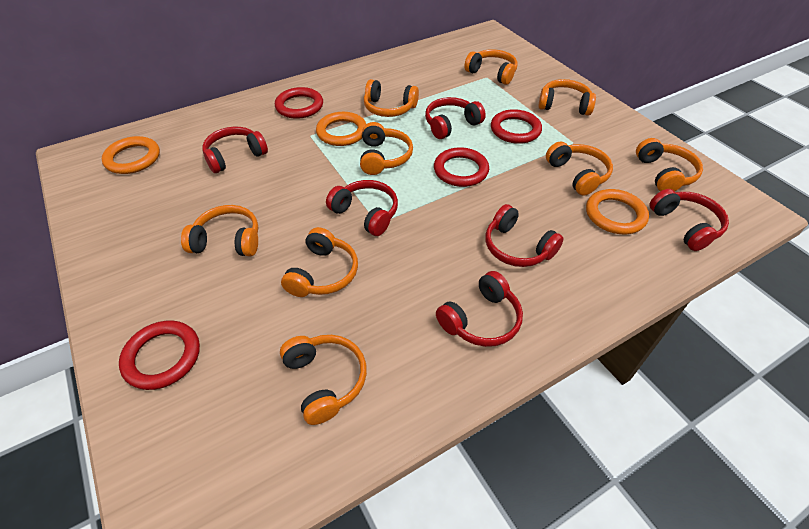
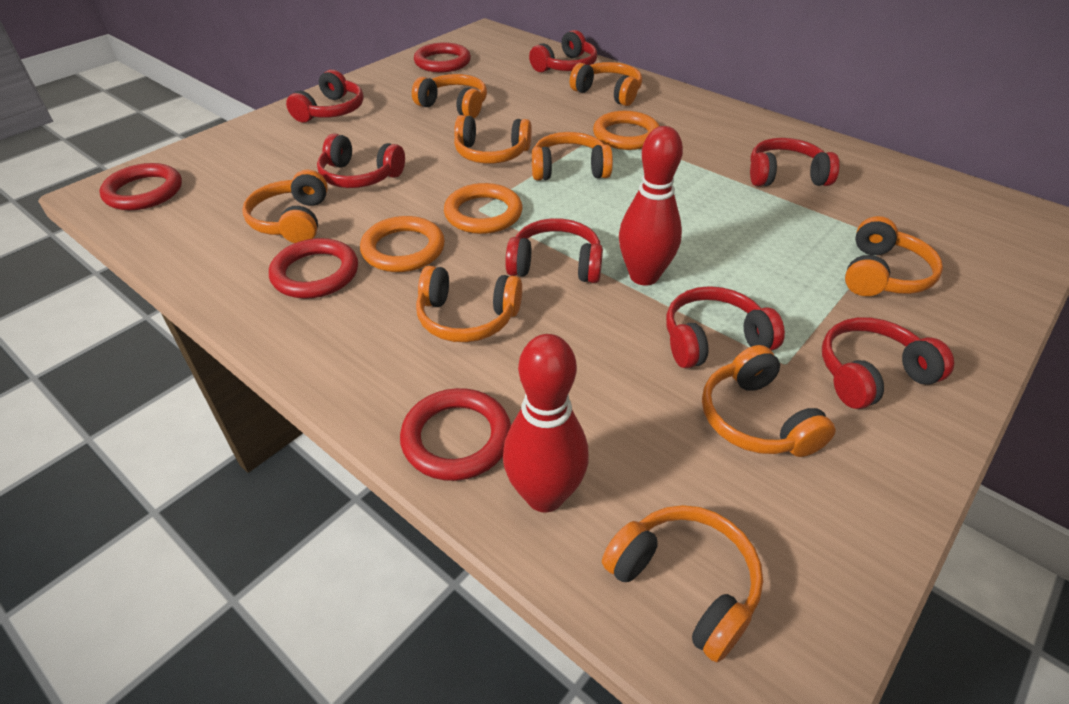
red bowling pin: 0 -> 2
red headphones: 6 -> 7

